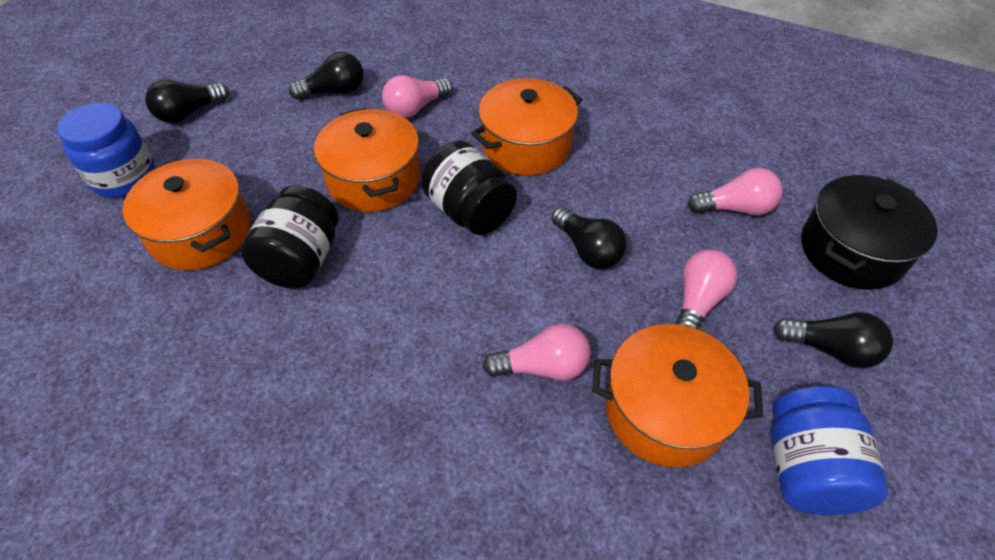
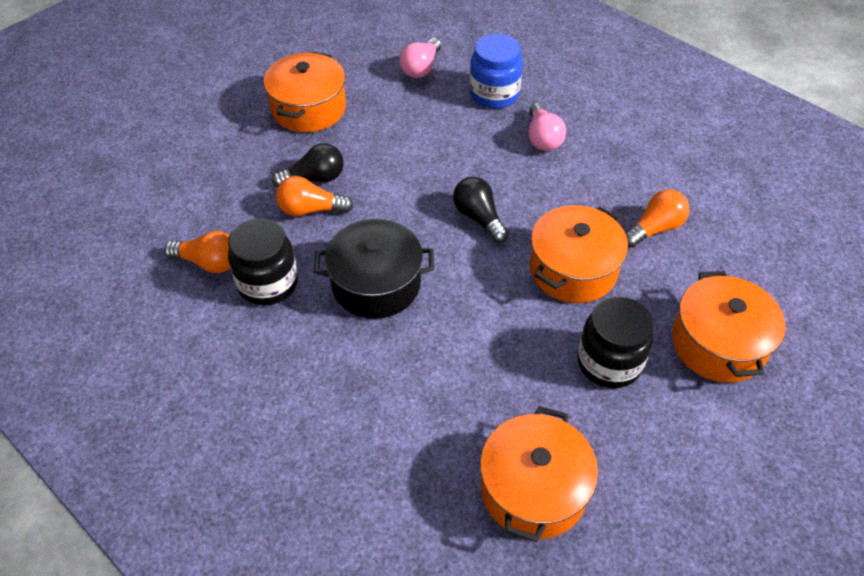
black light bulb: 4 -> 2
blue jar: 2 -> 1
orange light bulb: 0 -> 3
pink light bulb: 4 -> 2

